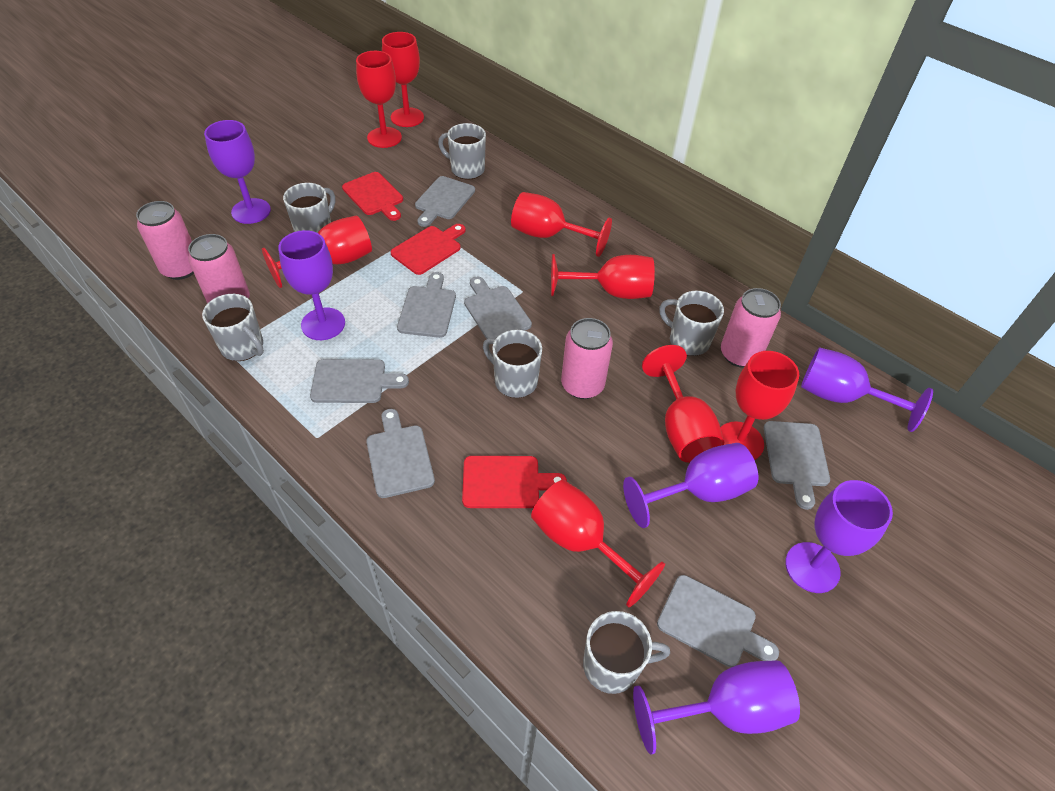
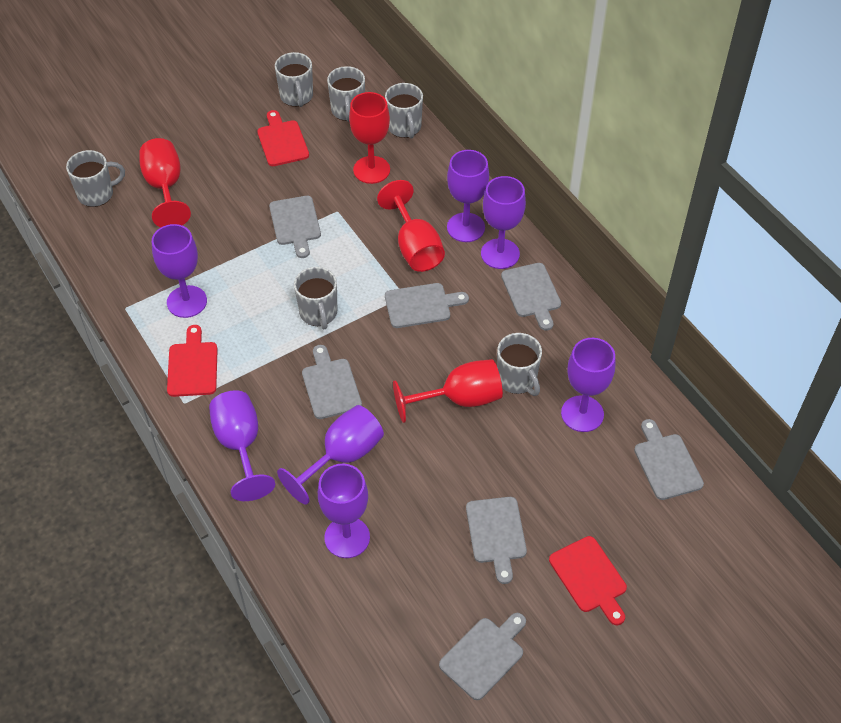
pink can: 4 -> 0
purple goblet: 6 -> 7
red goblet: 8 -> 4

